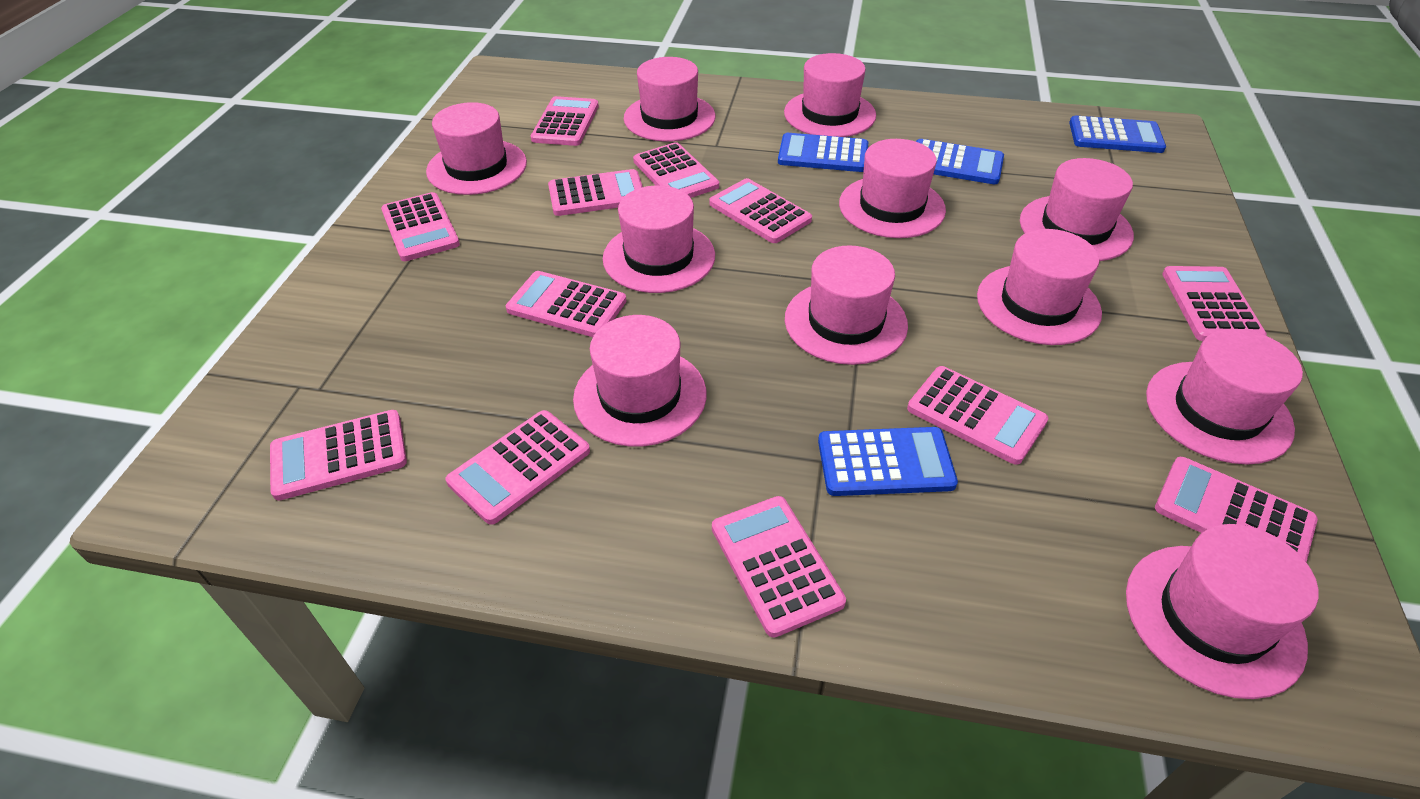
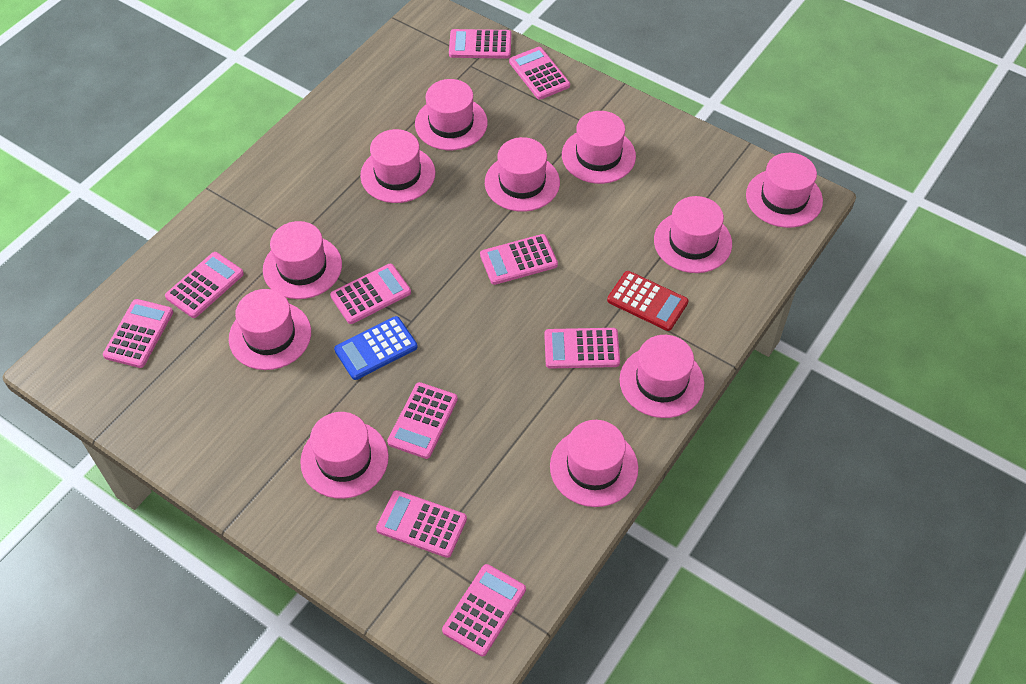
blue calculator: 4 -> 1
pink calculator: 12 -> 10
red calculator: 0 -> 1

